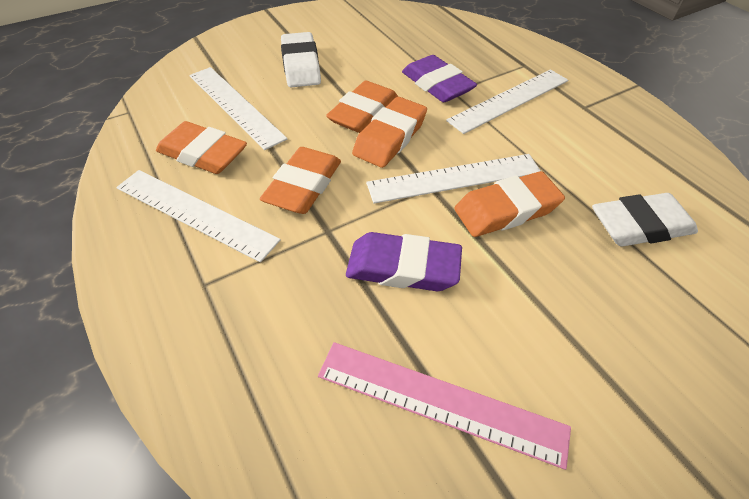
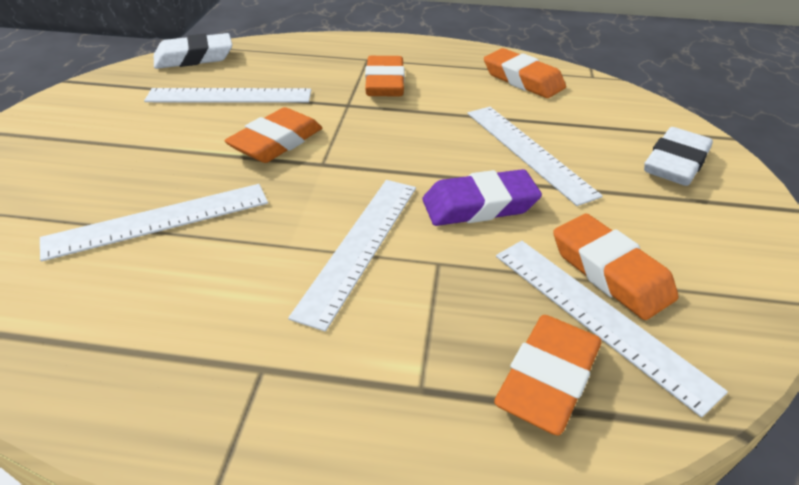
pink ruler: 1 -> 0
purple eraser: 2 -> 1
white ruler: 4 -> 5

